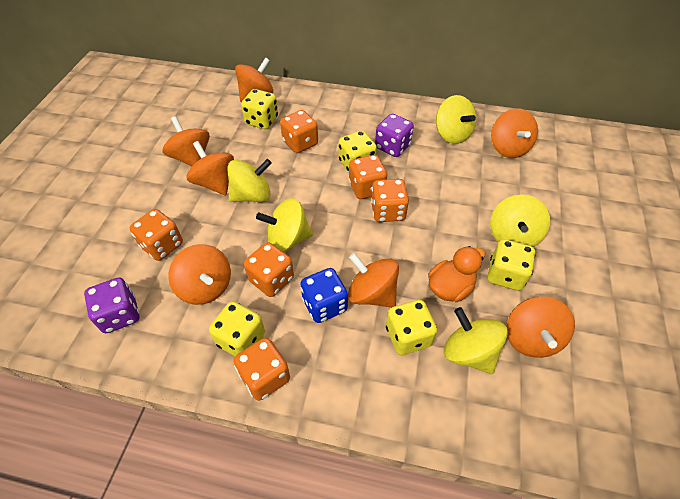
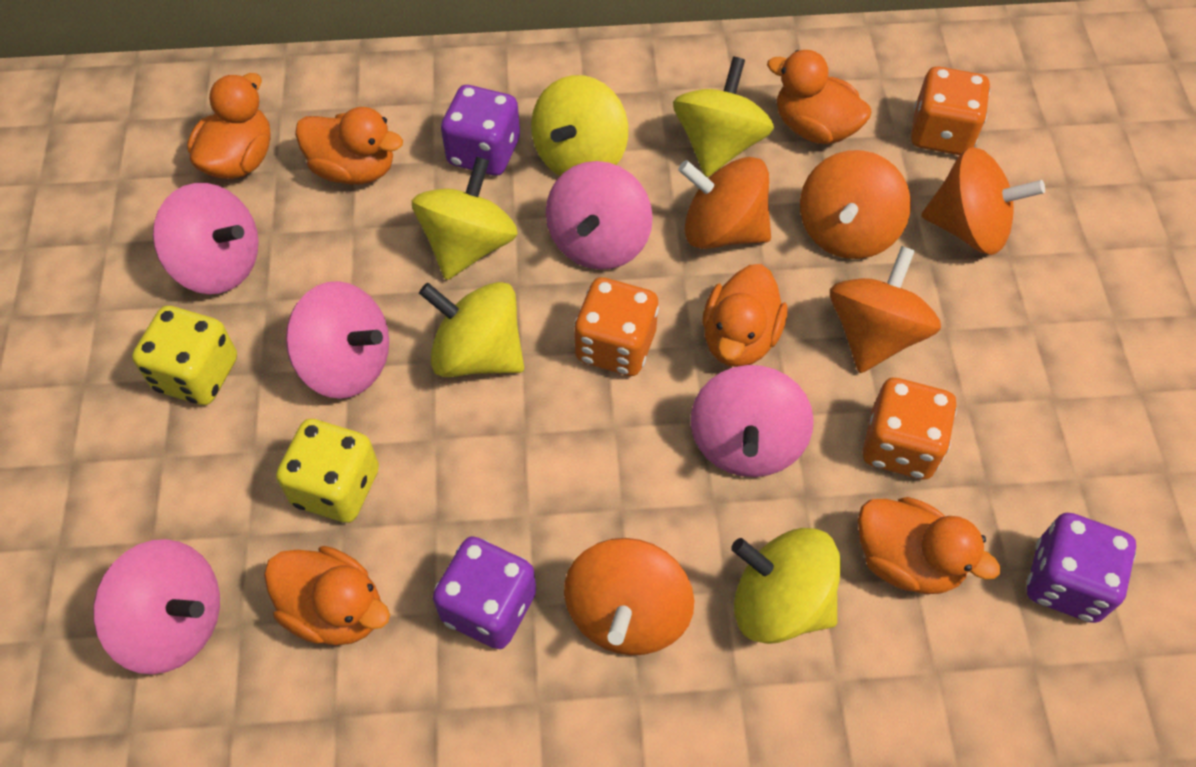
blue dice: 1 -> 0
orange dice: 6 -> 3
orange duck: 1 -> 6
orange spinning top: 7 -> 5
pink spinning top: 0 -> 5
purple dice: 2 -> 3
yellow dice: 5 -> 2

